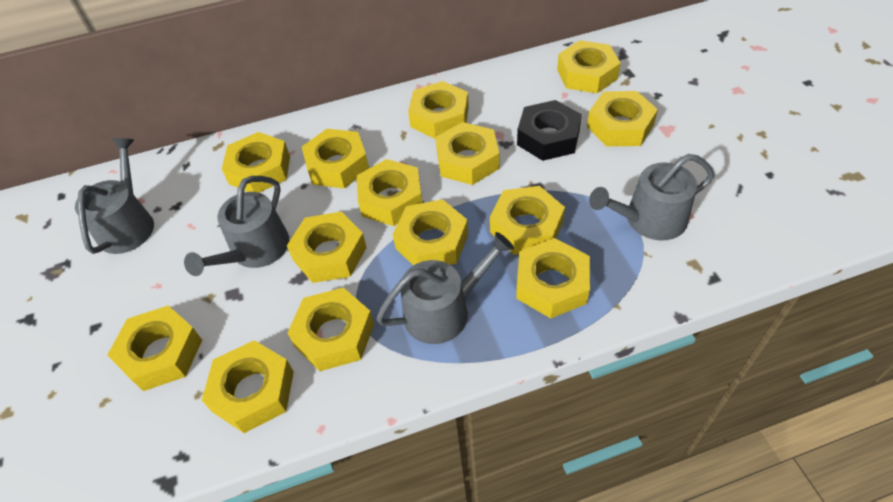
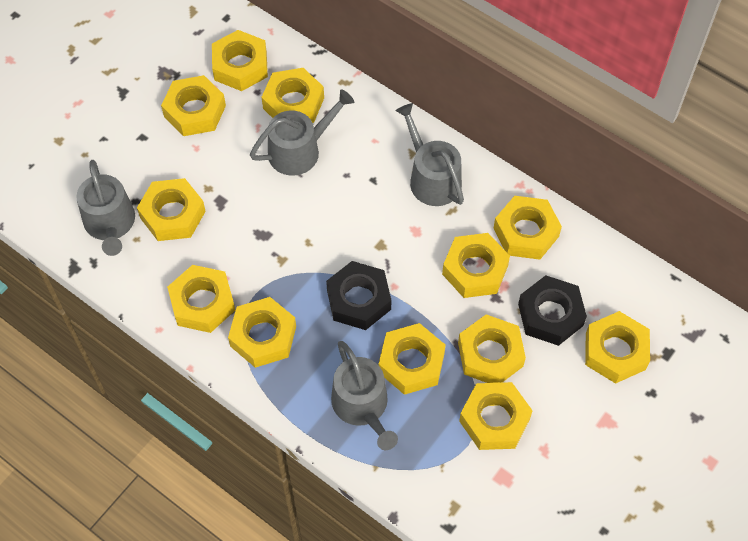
black nut: 1 -> 2
yellow nut: 14 -> 12

